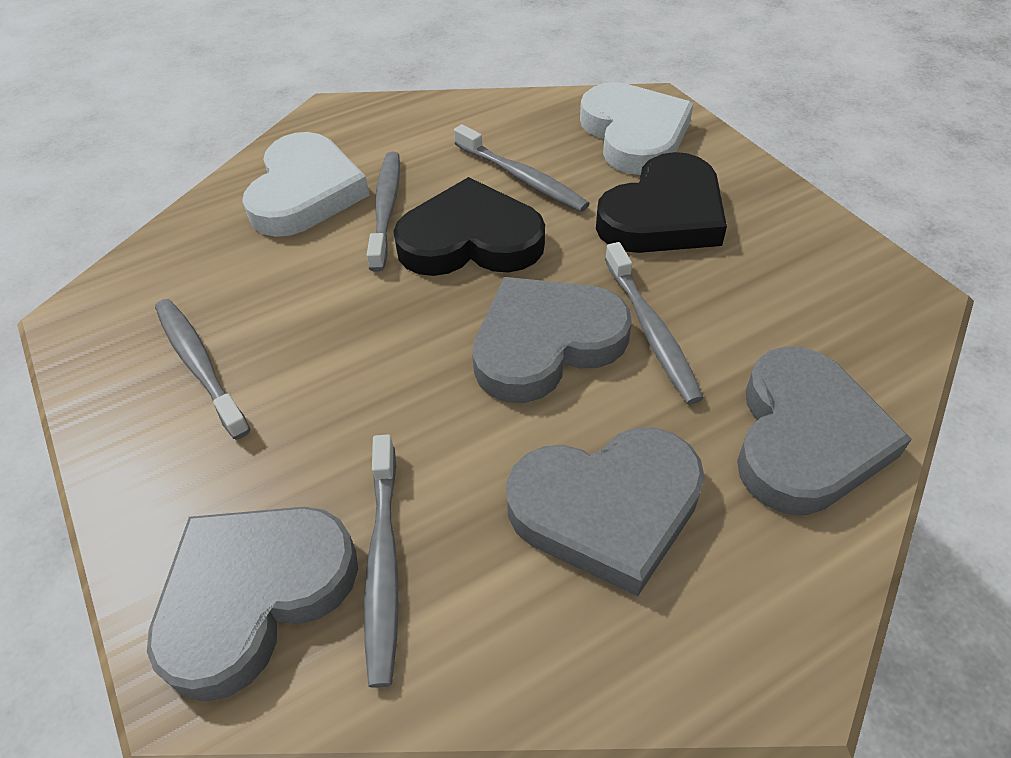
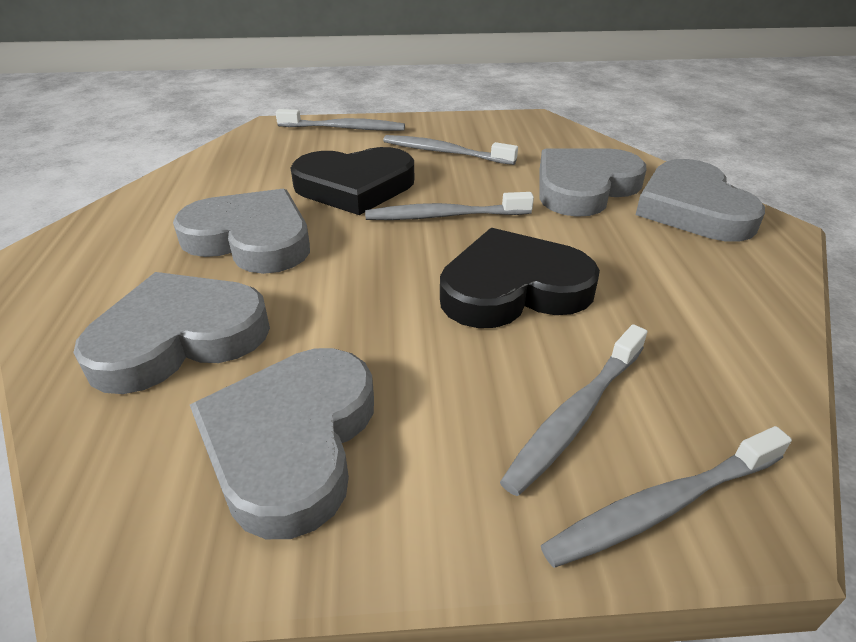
grey heart: 4 -> 5
white heart: 2 -> 0

